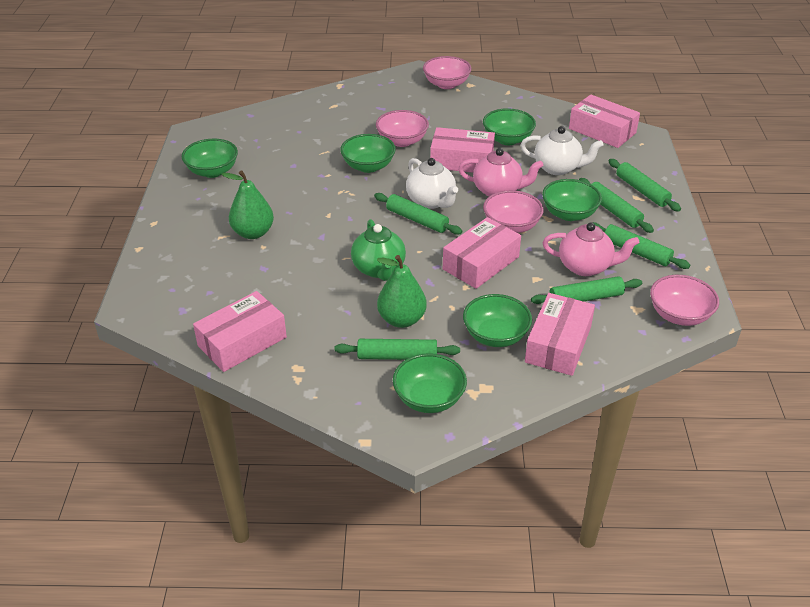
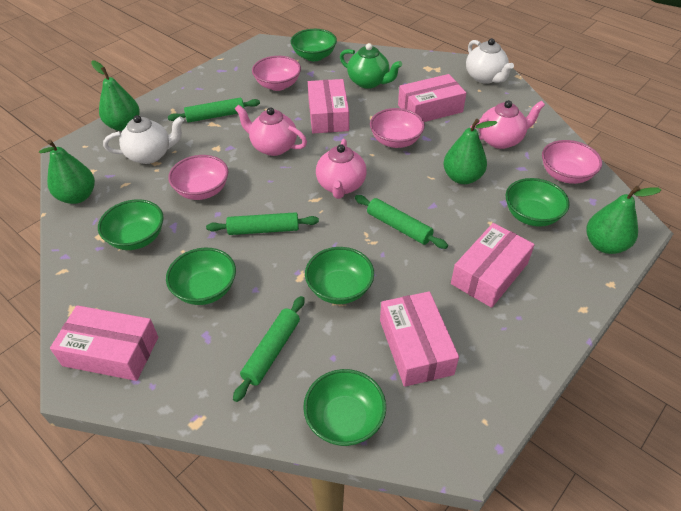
green pear: 2 -> 4
green rolling pin: 6 -> 4
pink teapot: 2 -> 3

